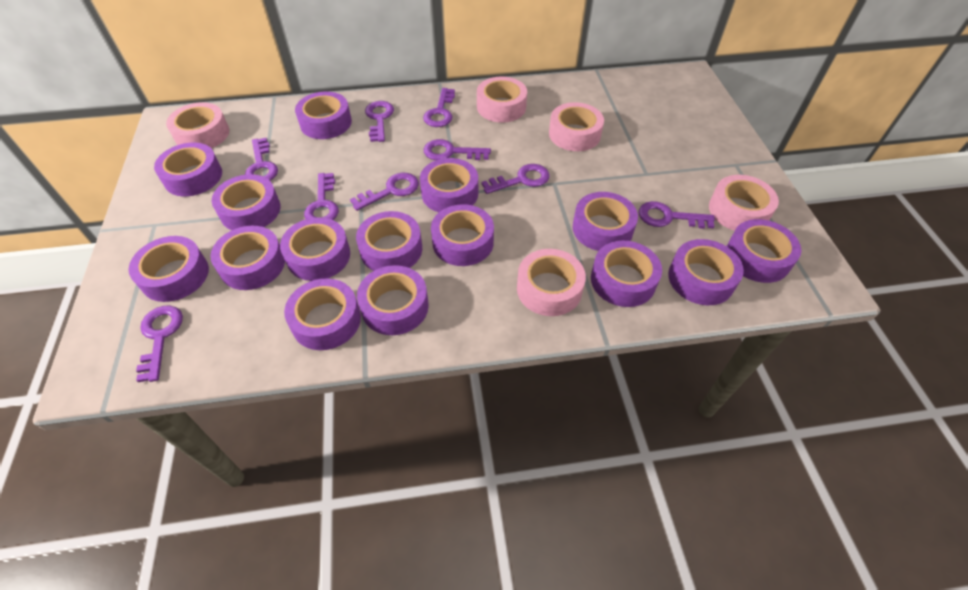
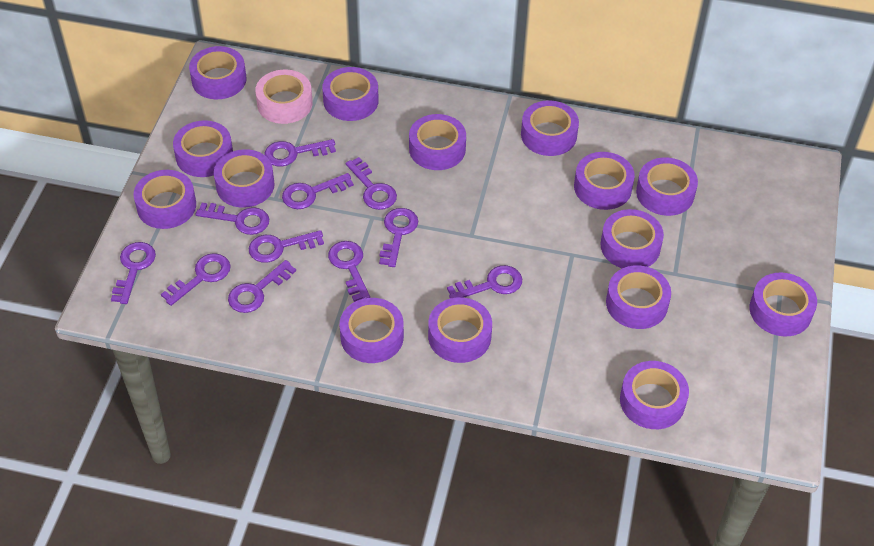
pink tape: 5 -> 1
purple key: 9 -> 11

